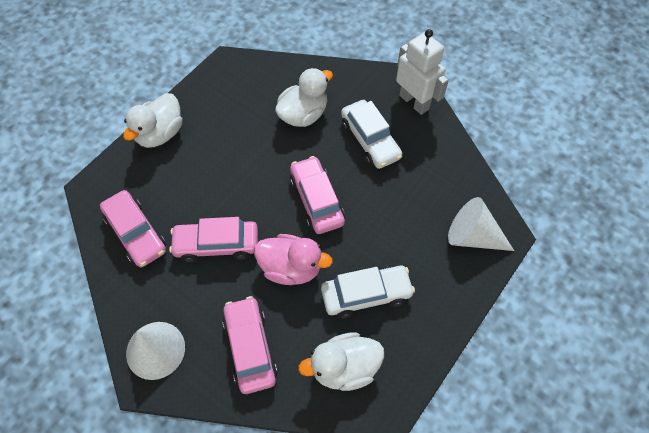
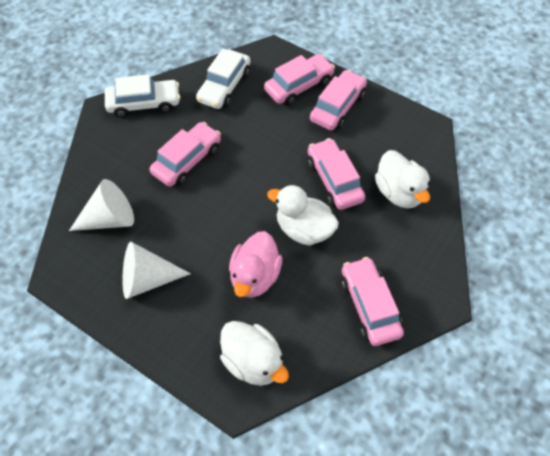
pink car: 4 -> 5
white robot: 1 -> 0

